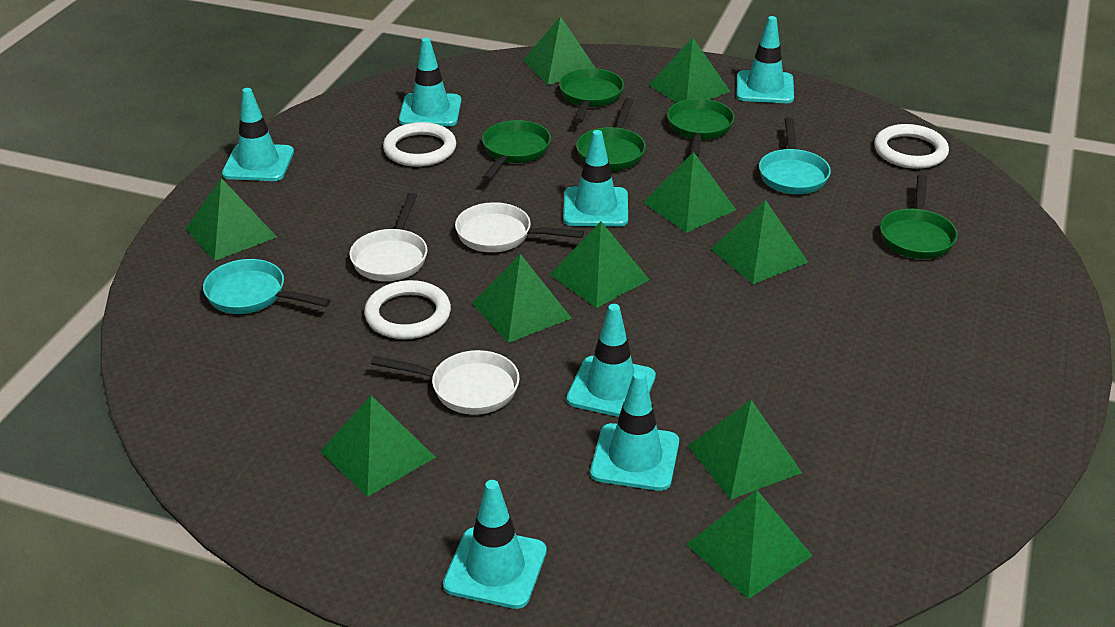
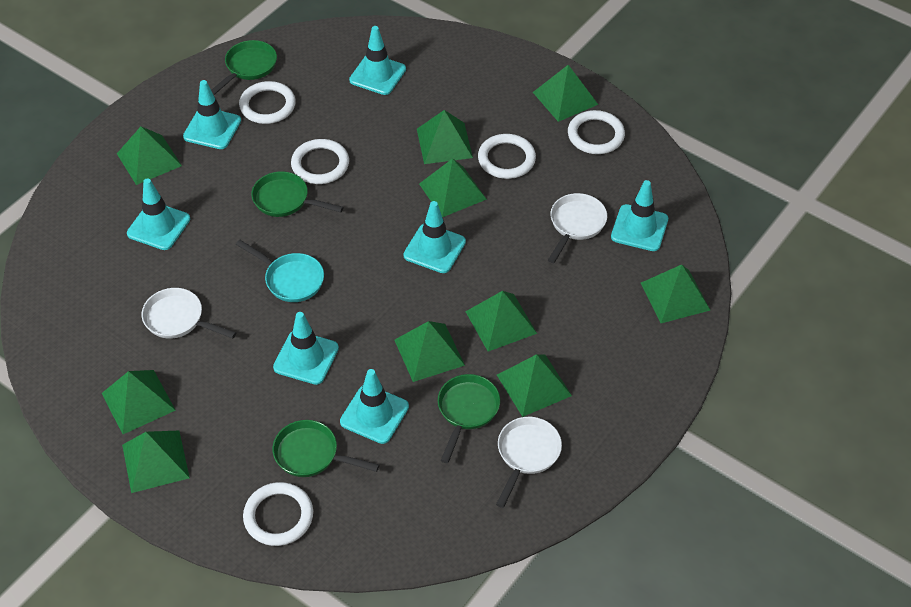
green pan: 5 -> 4
turquoise pan: 2 -> 1
white ring: 3 -> 5

